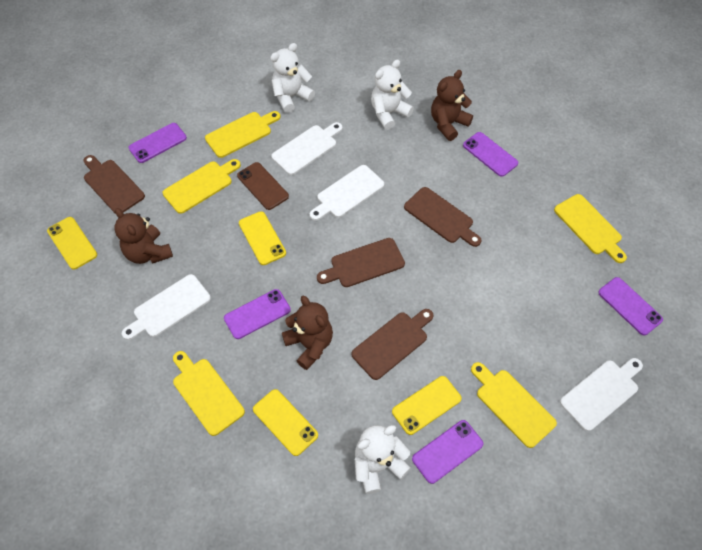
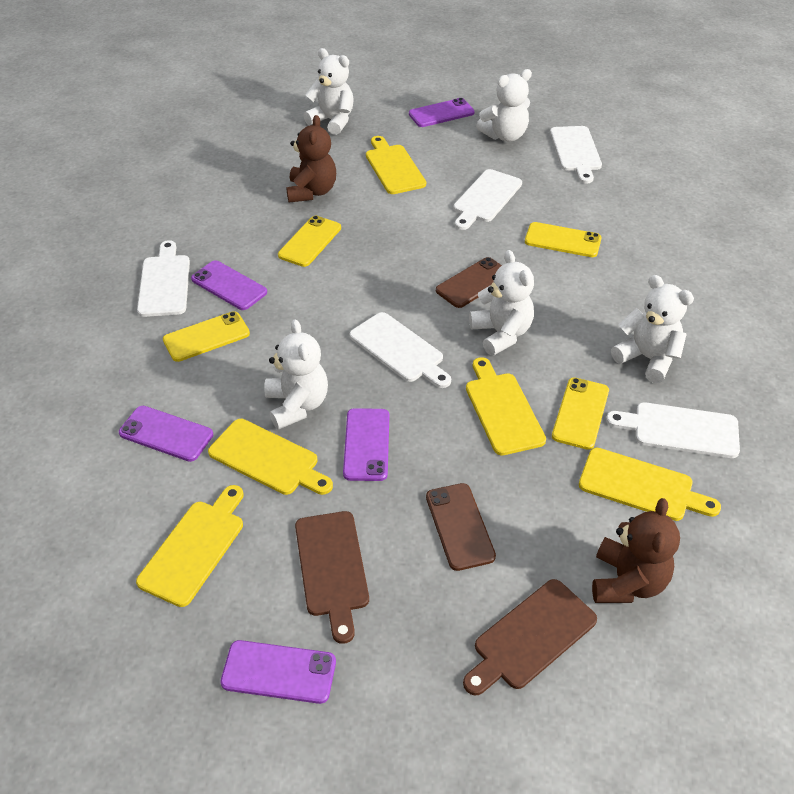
brown cutting board: 4 -> 2
brown phone: 1 -> 2
brown teddy bear: 3 -> 2
white cutting board: 4 -> 5
white teddy bear: 3 -> 5

